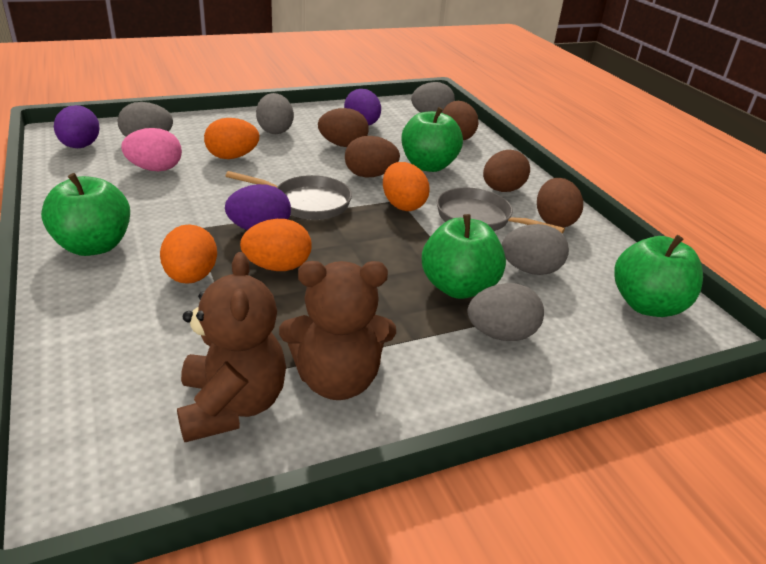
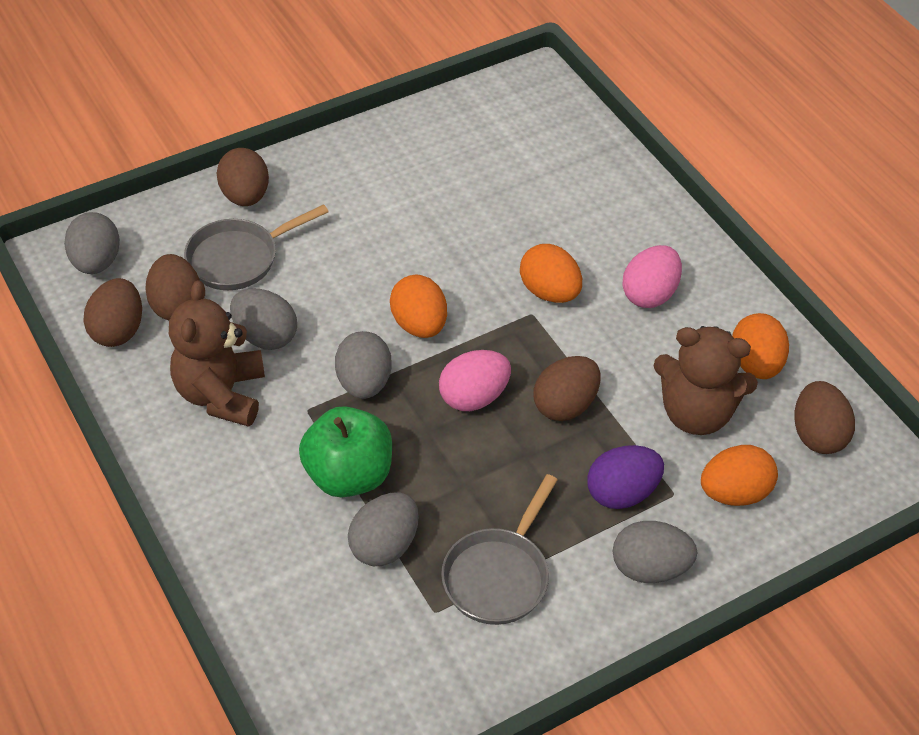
green apple: 4 -> 1
pink egg: 1 -> 2
purple egg: 3 -> 1

